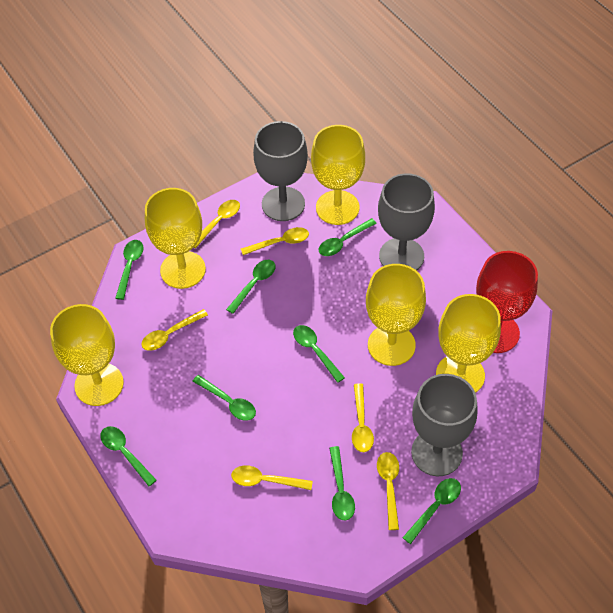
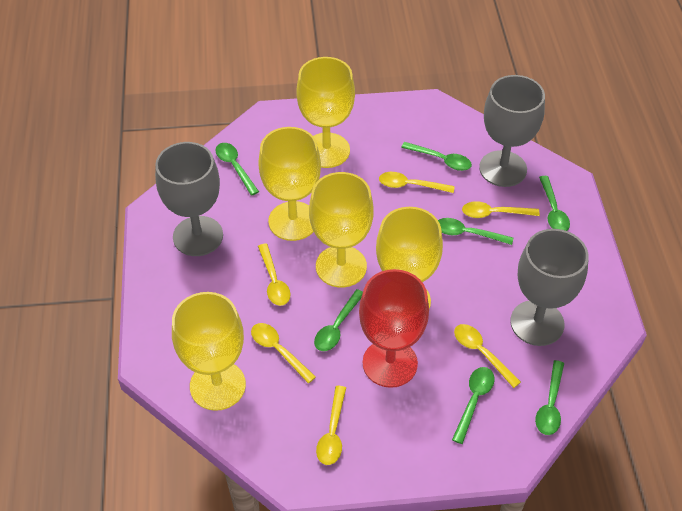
green spoon: 8 -> 7

